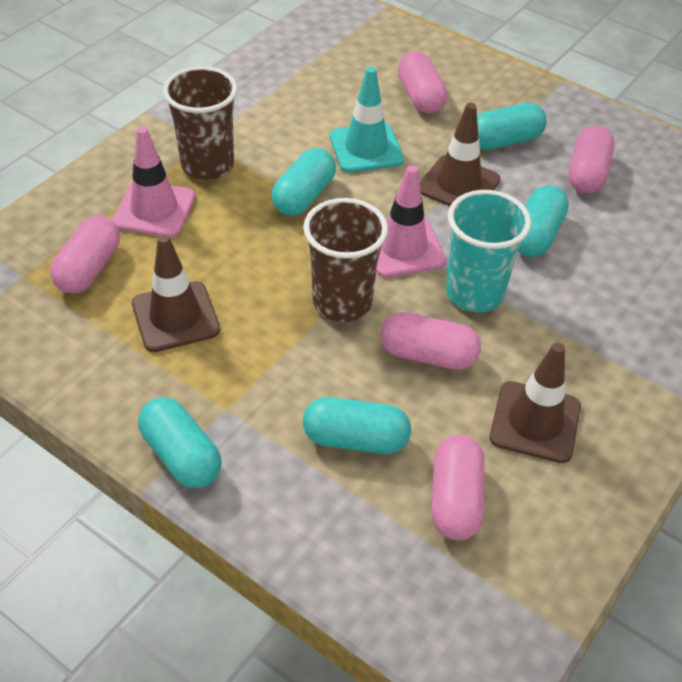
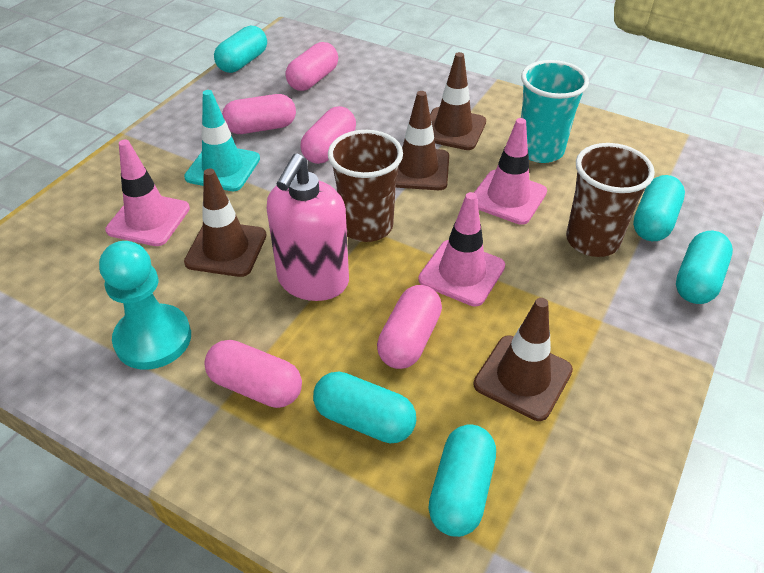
brown traffic cone: 3 -> 4
pink soap dispenser: 0 -> 1
pink traffic cone: 2 -> 3
turquoise pawn: 0 -> 1

